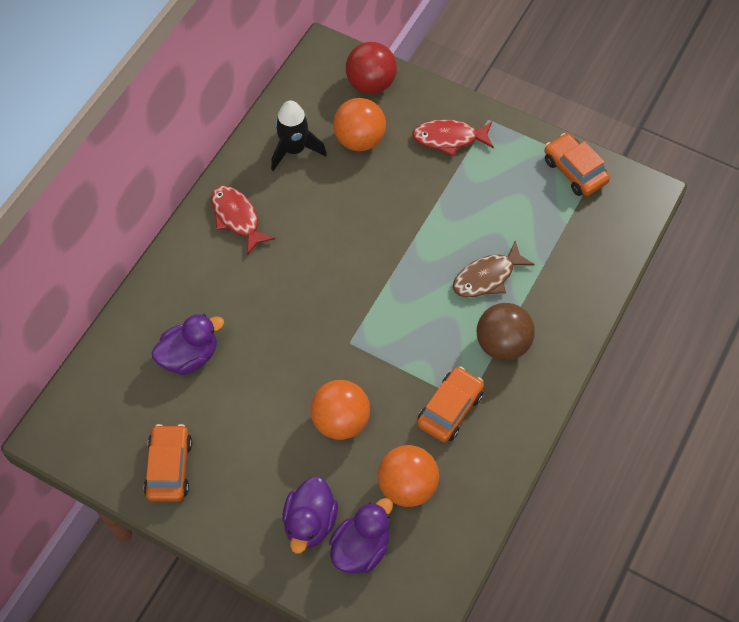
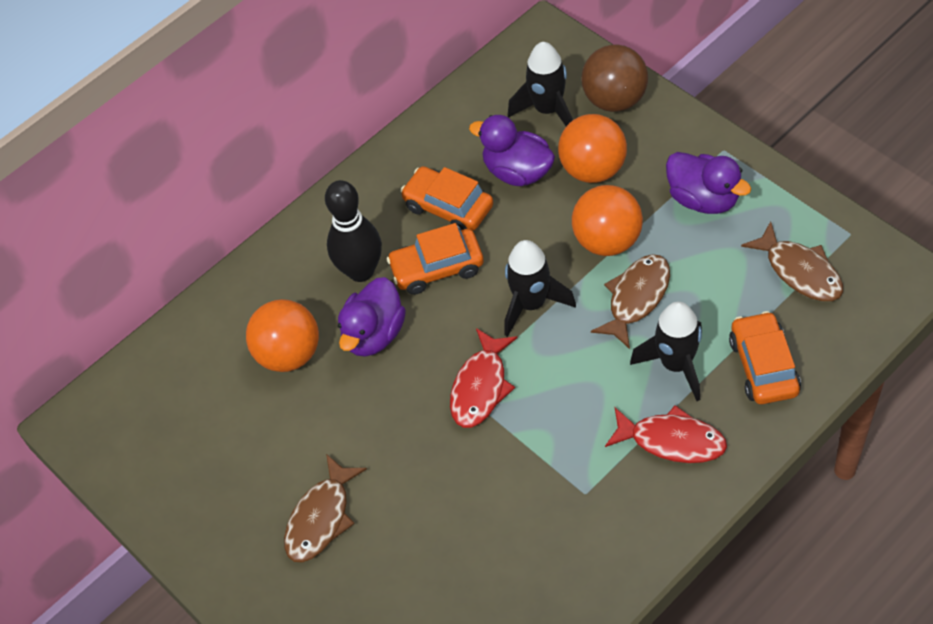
black bowling pin: 0 -> 1
black rocket: 1 -> 3
brown fish: 1 -> 3
red ball: 1 -> 0

